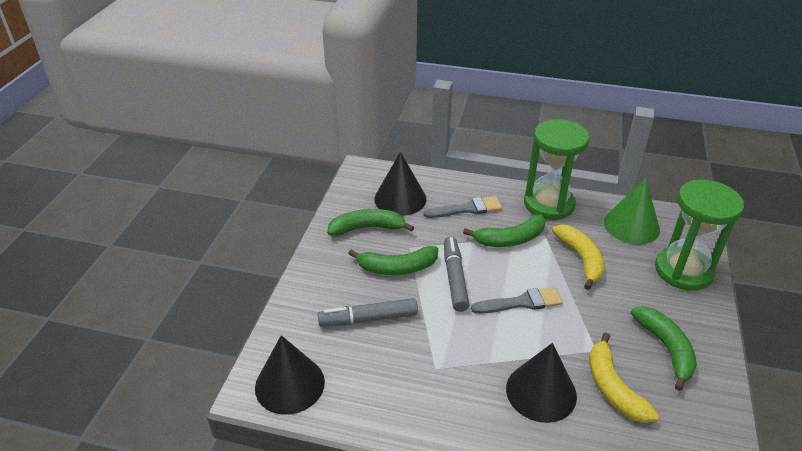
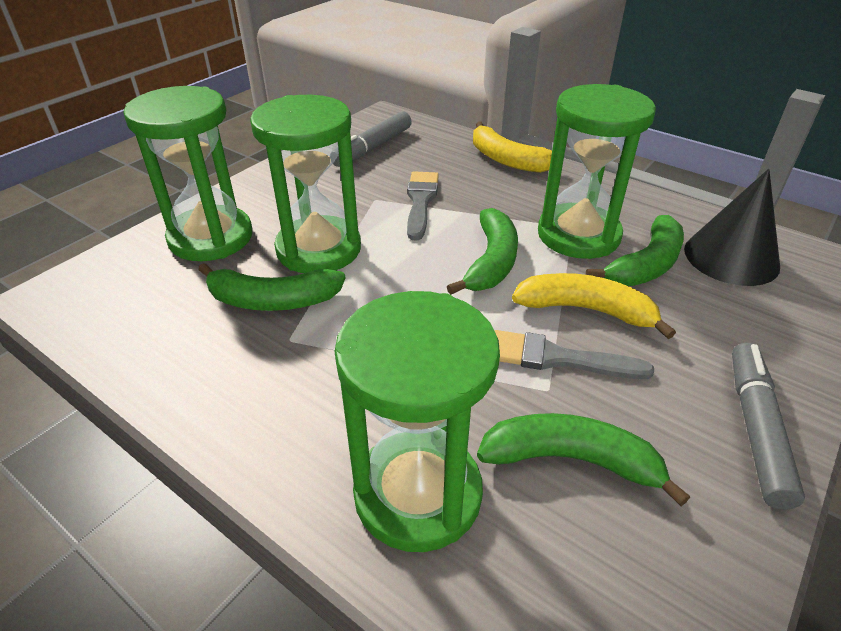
black cone: 3 -> 1
green cone: 1 -> 0
green hourglass: 2 -> 4

